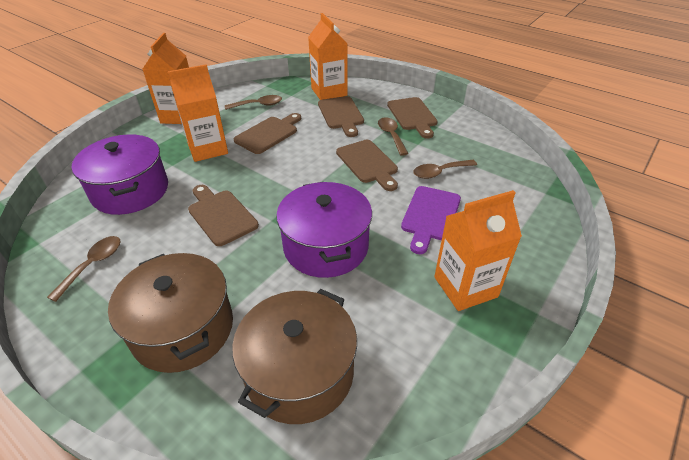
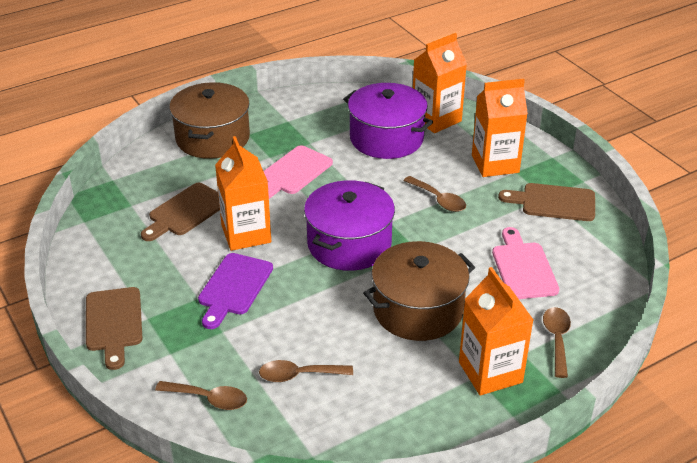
brown cutting board: 5 -> 3
pink cutting board: 0 -> 2

